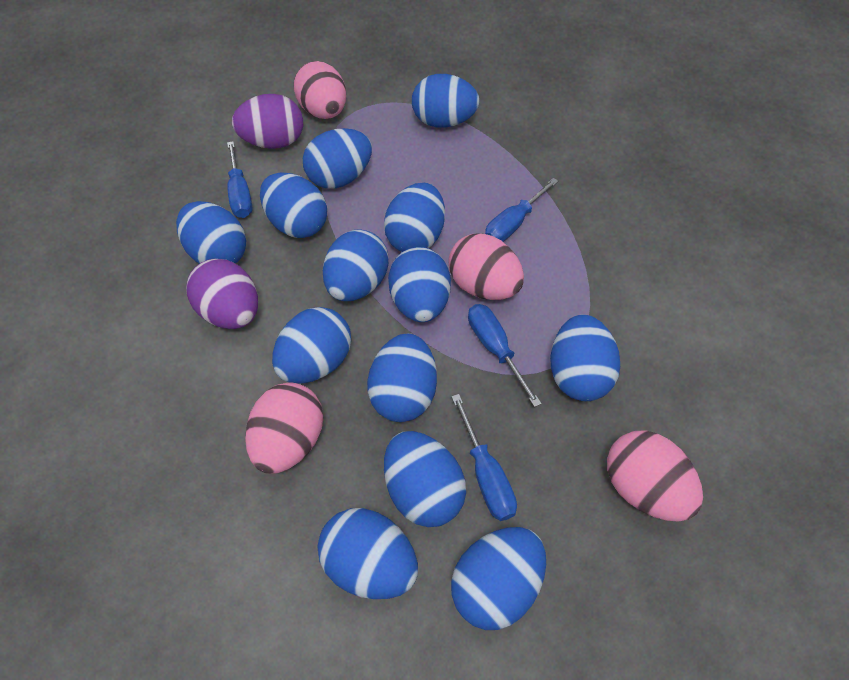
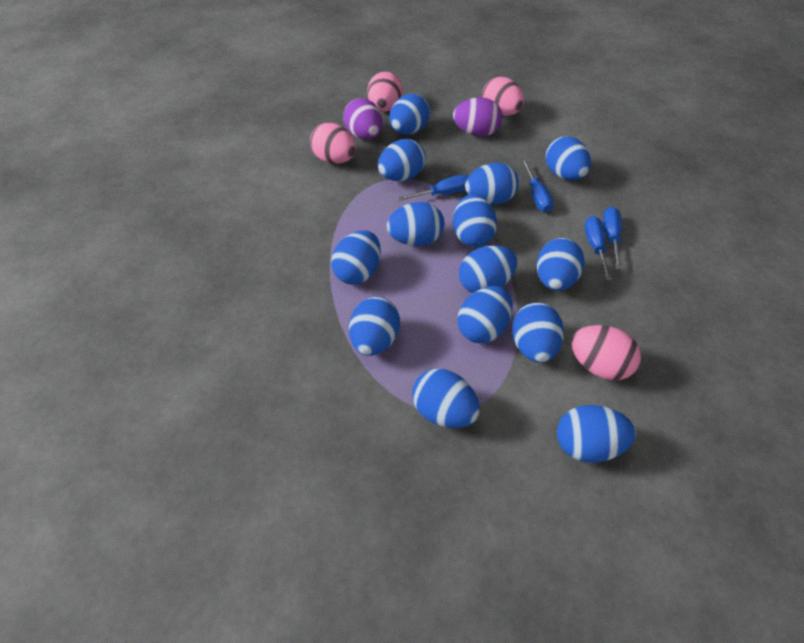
blue egg: 13 -> 14

